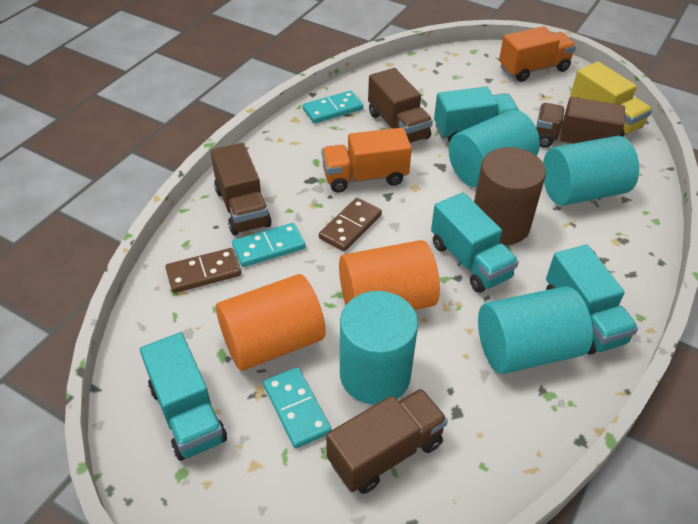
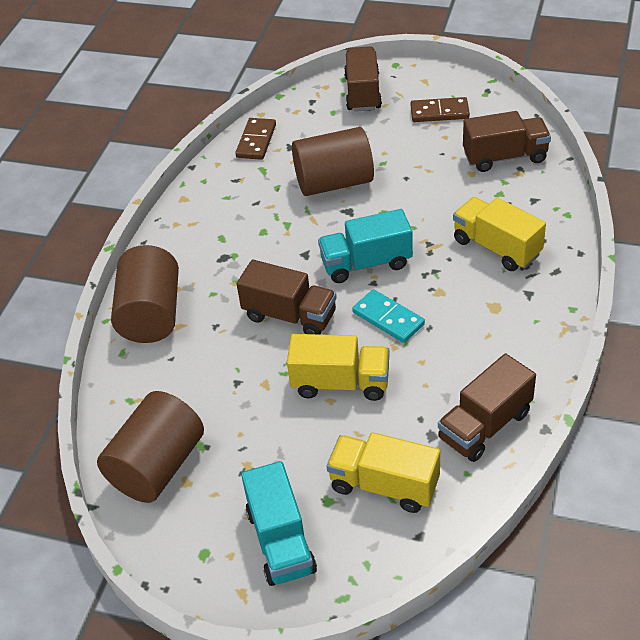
brown cylinder: 1 -> 3
orange cylinder: 2 -> 0
orange truck: 2 -> 0
turquoise cylinder: 4 -> 0
turquoise domino: 3 -> 1
turquoise truck: 4 -> 2
yellow truck: 1 -> 3

